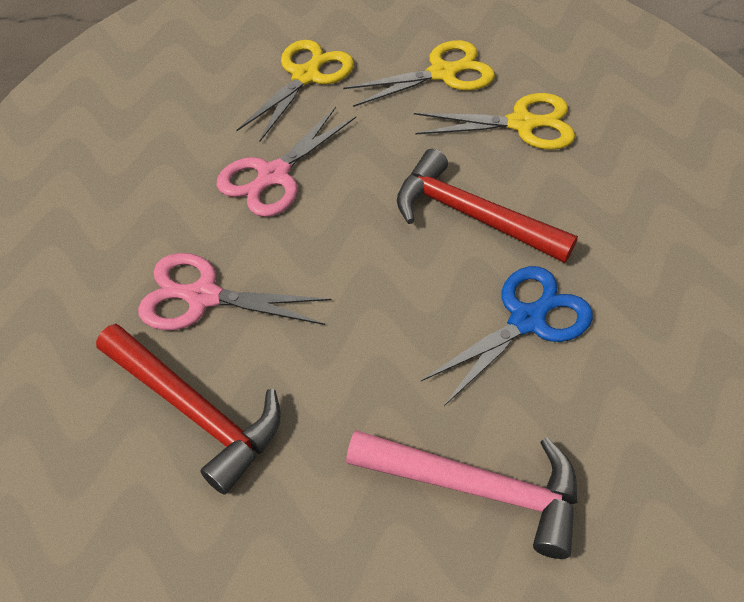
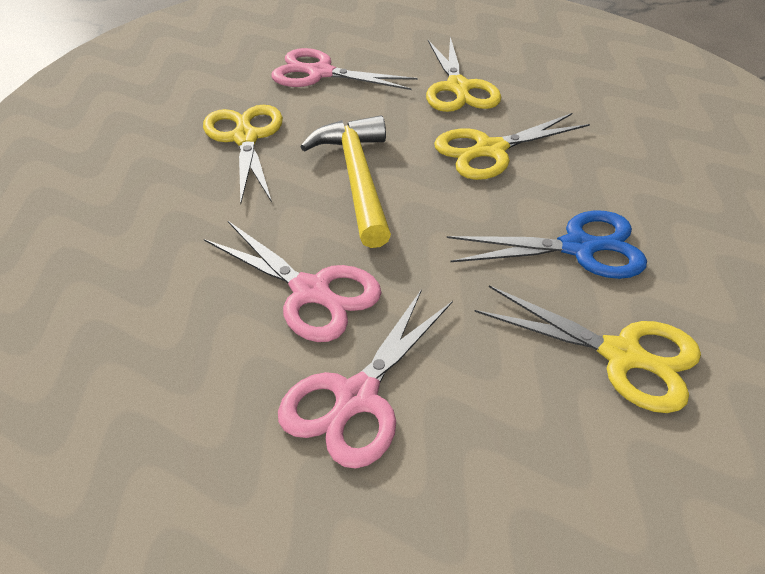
pink hammer: 1 -> 0
pink scissors: 2 -> 3
red hammer: 2 -> 0
yellow hammer: 0 -> 1
yellow scissors: 3 -> 4

